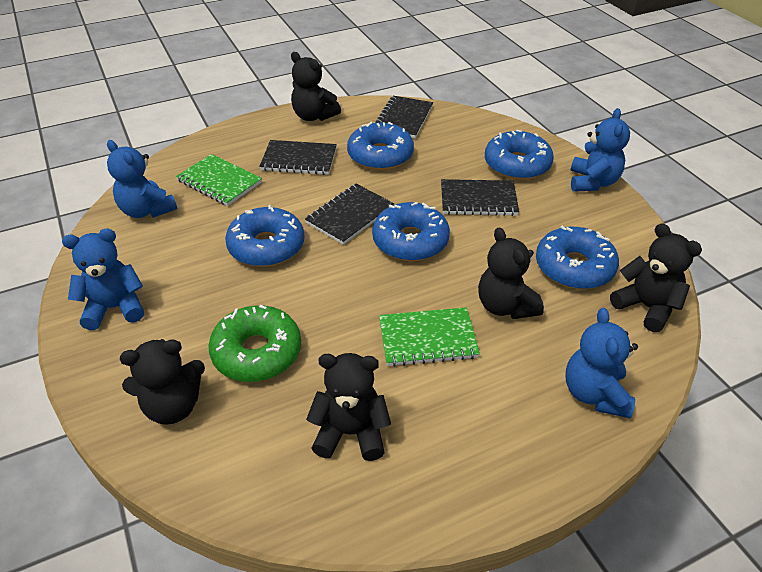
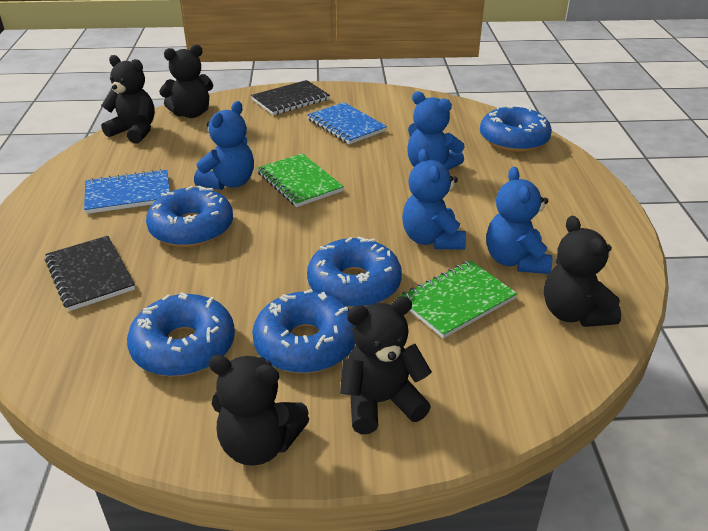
black notebook: 4 -> 2
blue notebook: 0 -> 2
green donut: 1 -> 0

